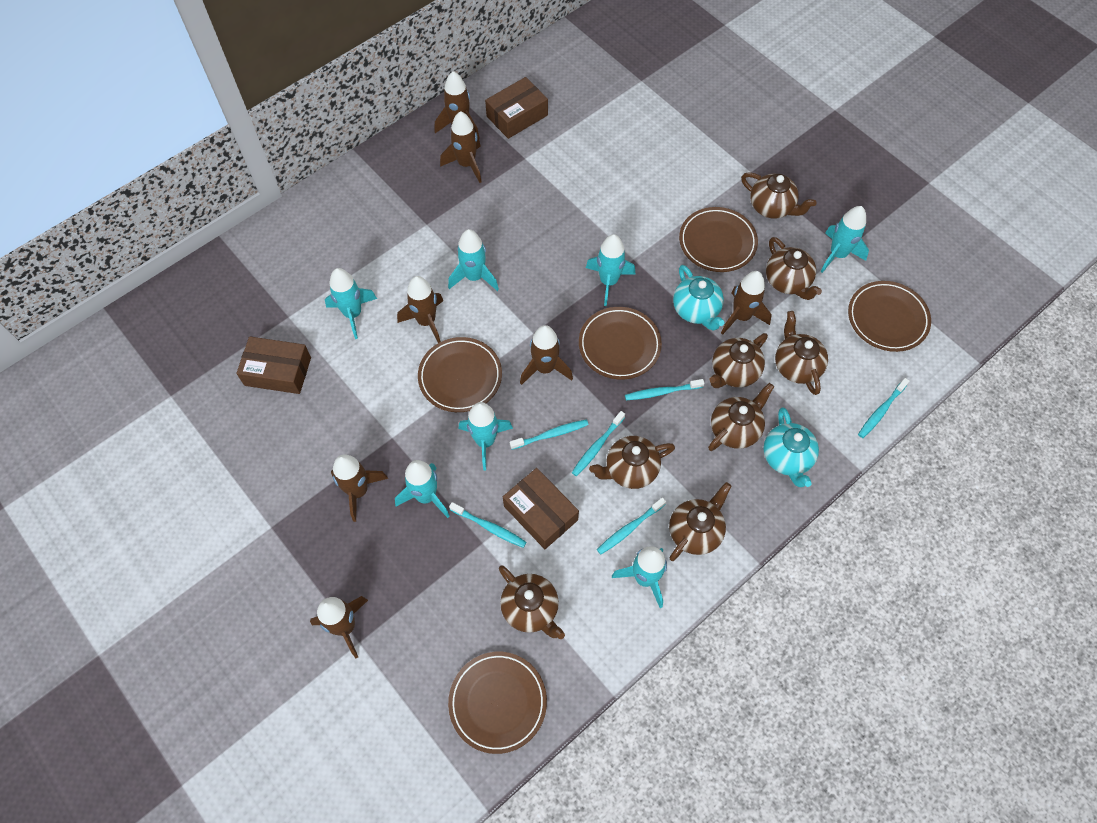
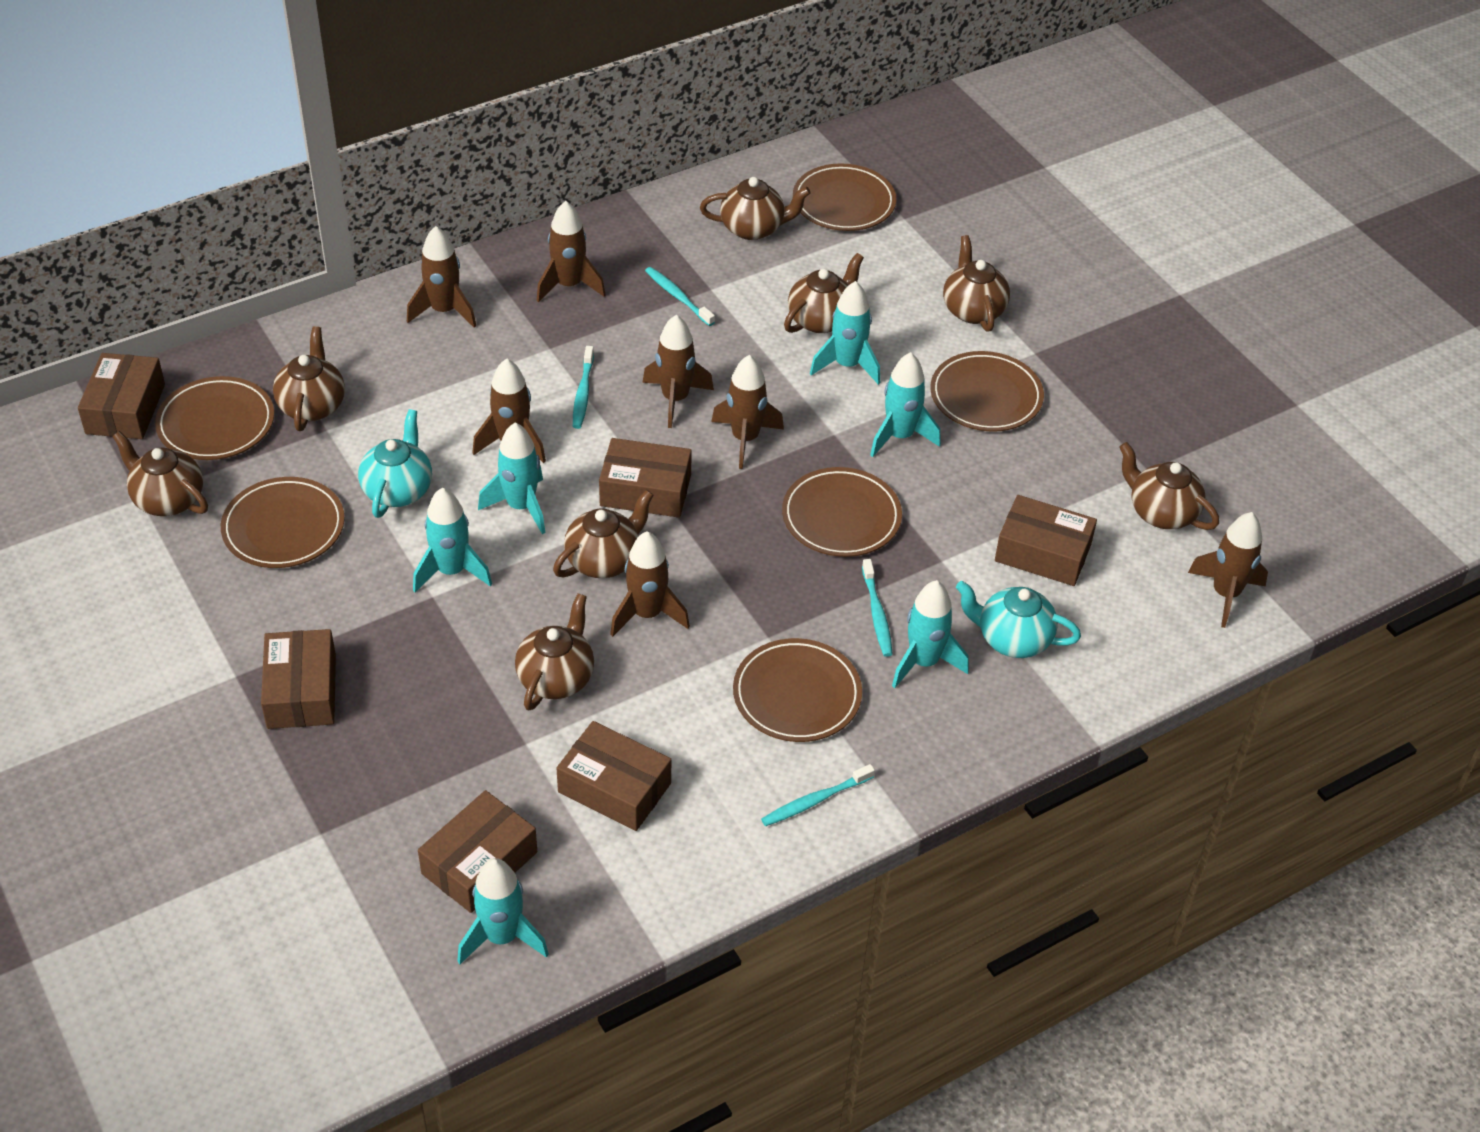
brown box: 3 -> 6
brown plate: 5 -> 6
turquoise rocket: 7 -> 6
turquoise toothbrush: 6 -> 4

